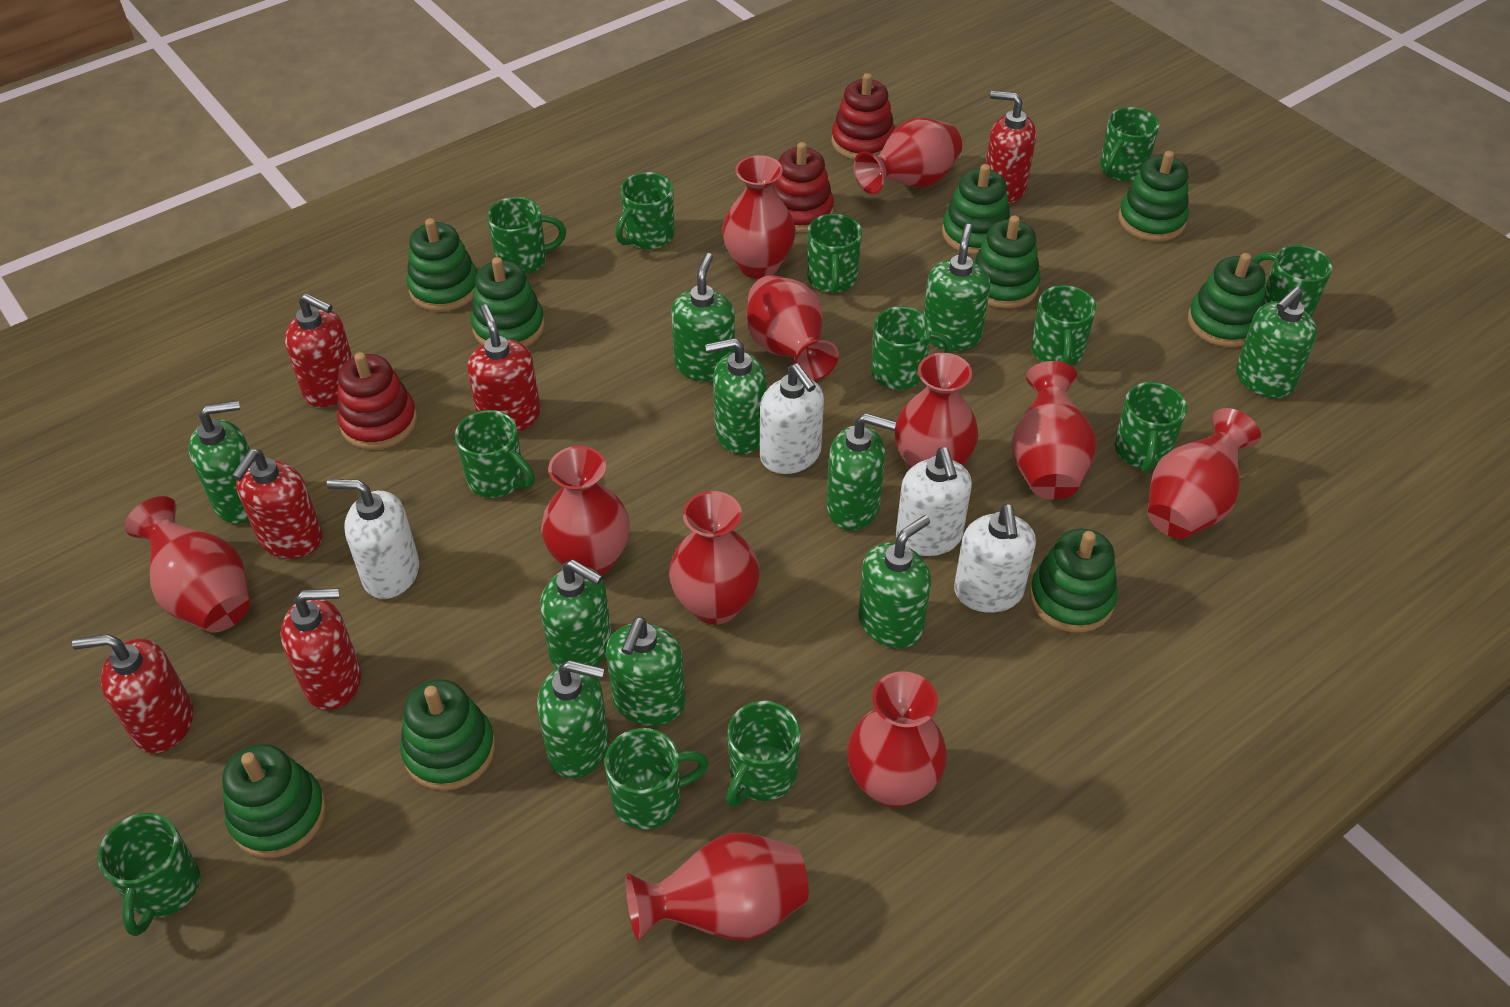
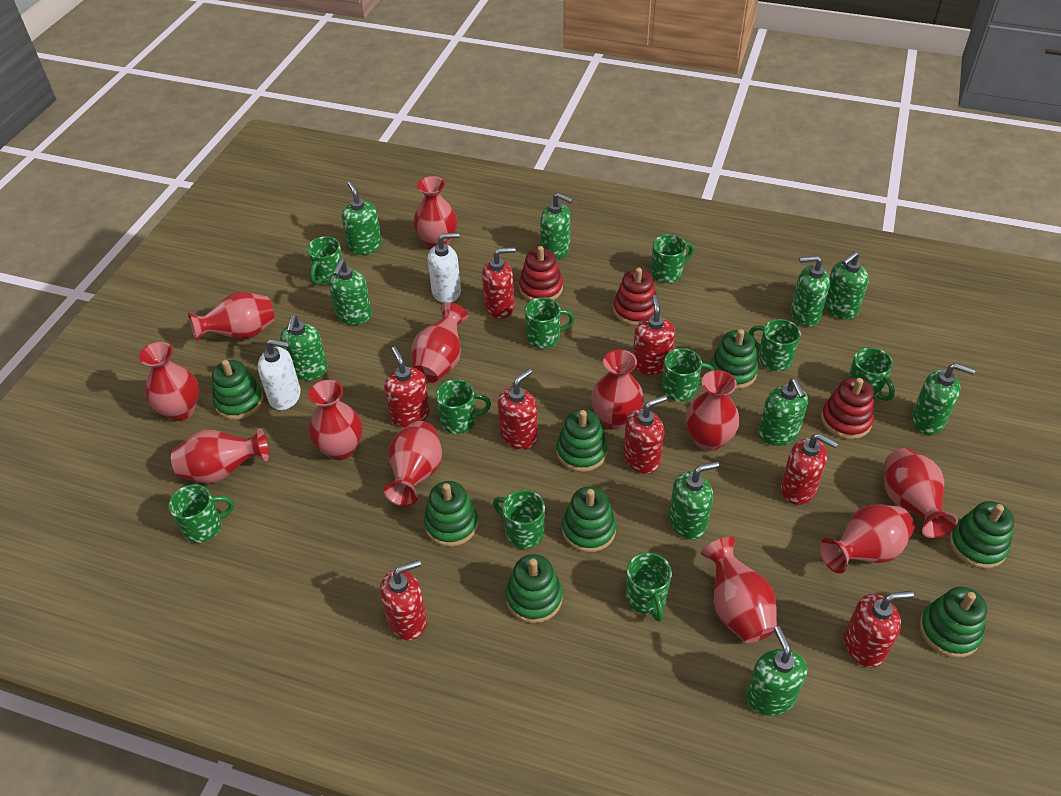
green mug: 12 -> 10
green stacking toy: 9 -> 8
red soap dispenser: 6 -> 8
red vase: 11 -> 12
white soap dispenser: 4 -> 2

